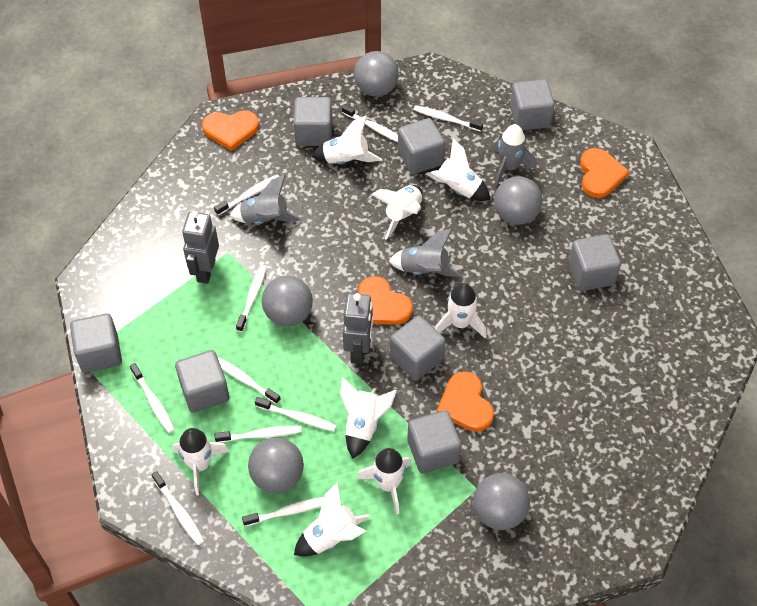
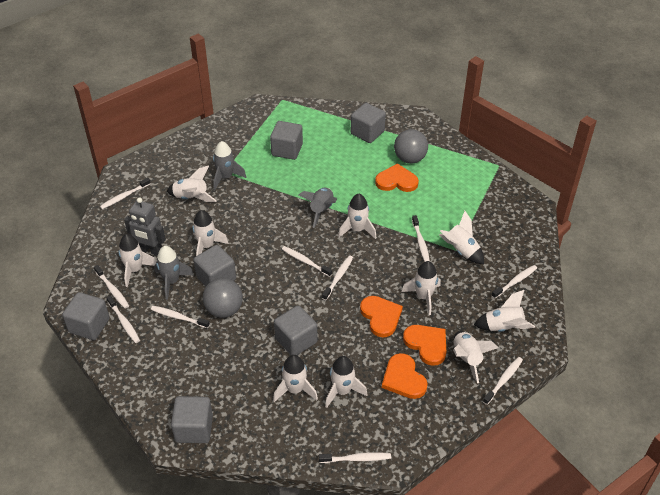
grey ball: 5 -> 2
grey cube: 8 -> 6
grey robot: 2 -> 1
white rocket: 8 -> 10

